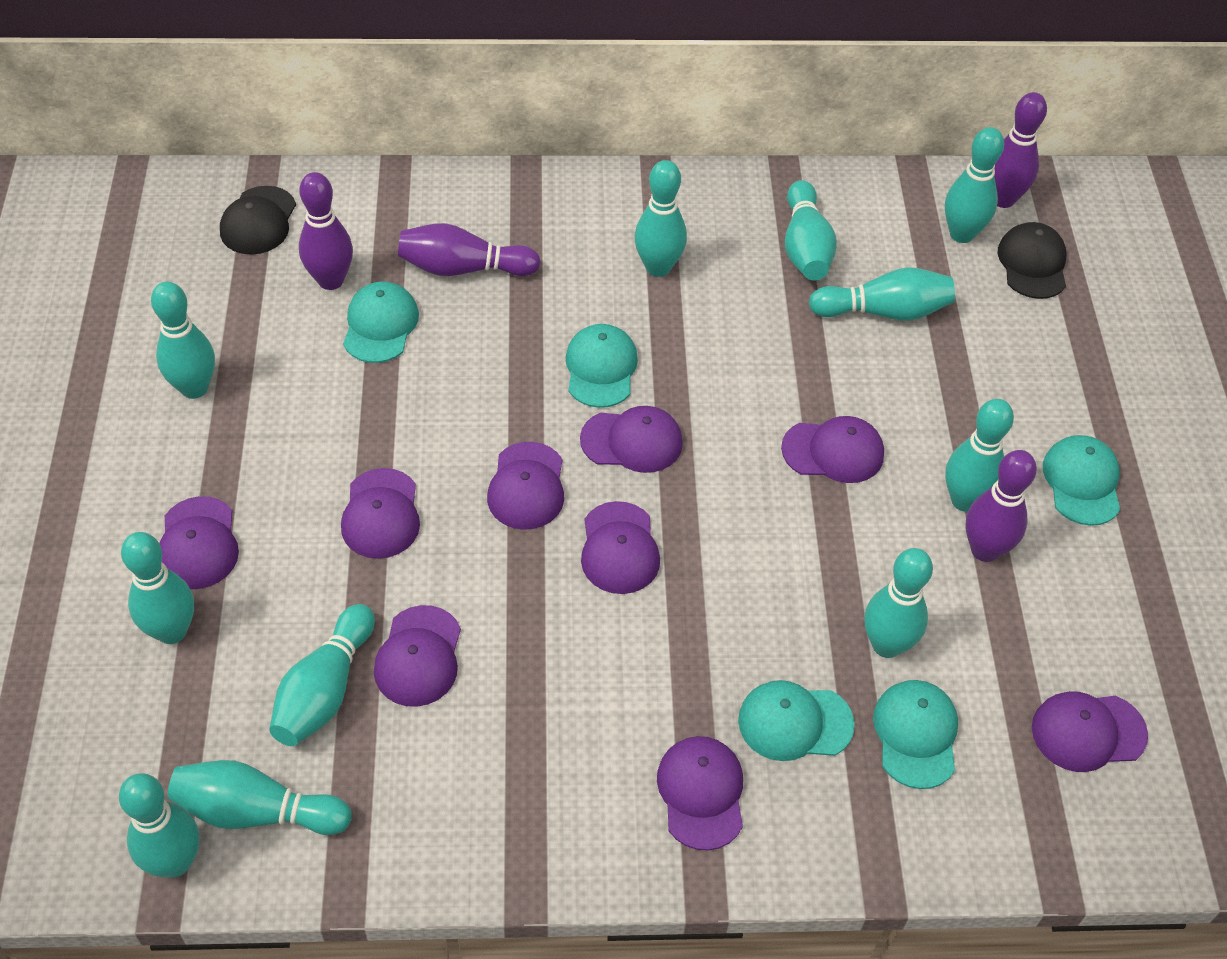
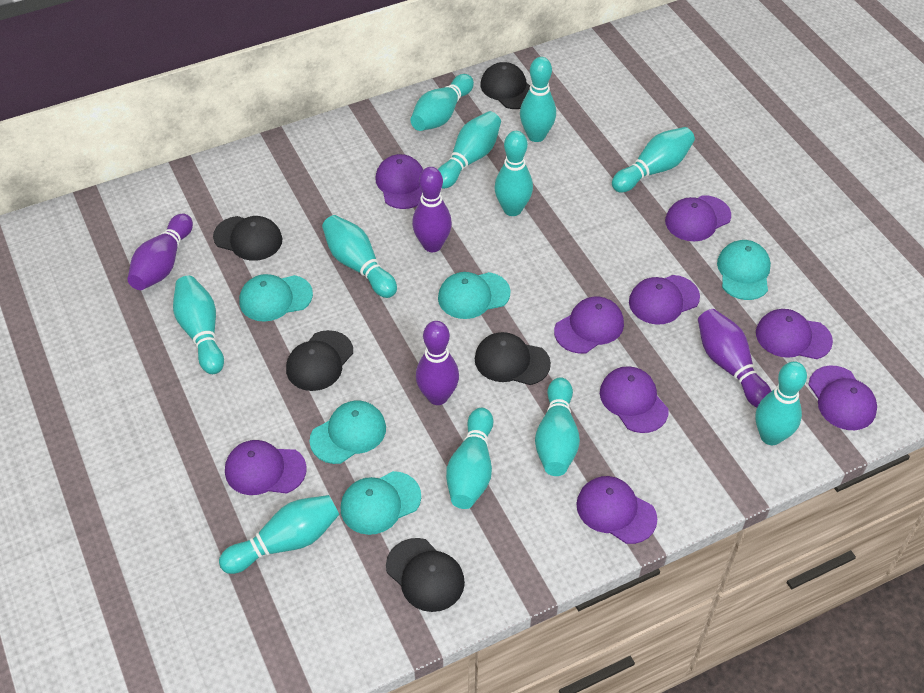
black cap: 2 -> 5

